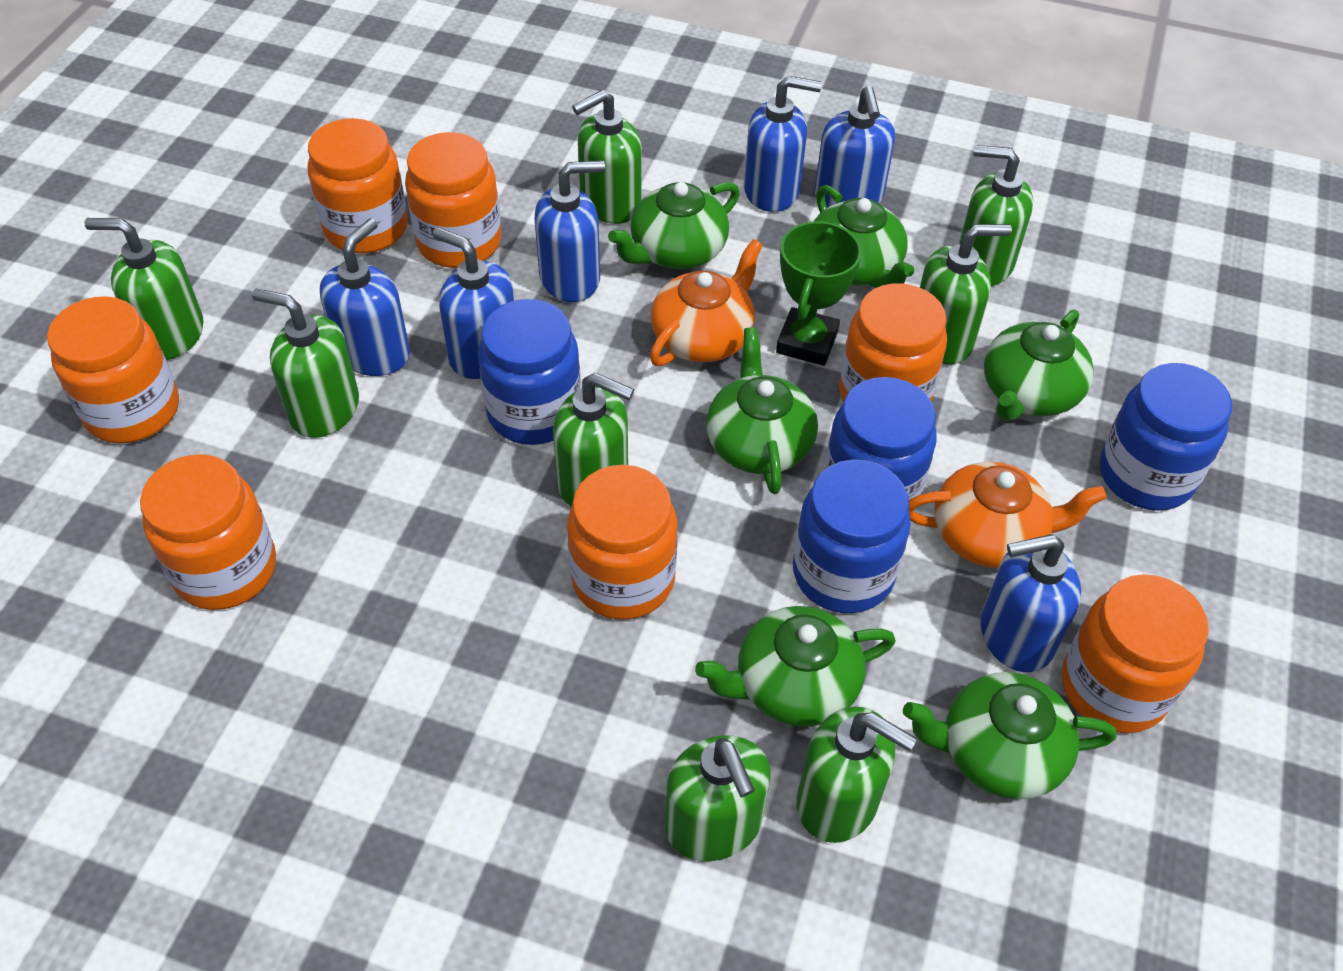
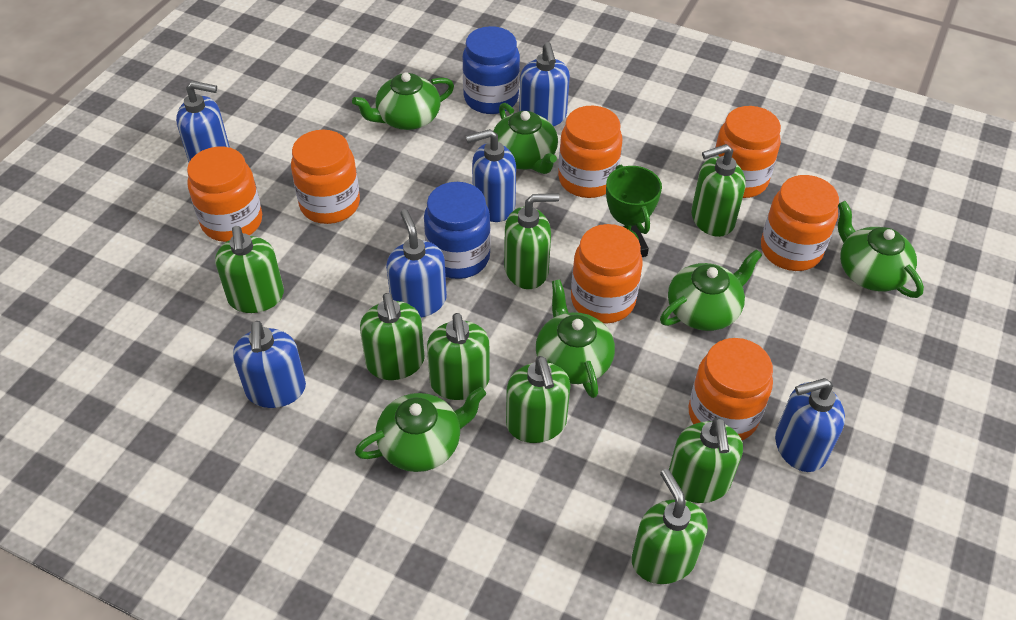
blue jar: 4 -> 2
orange teapot: 2 -> 0

